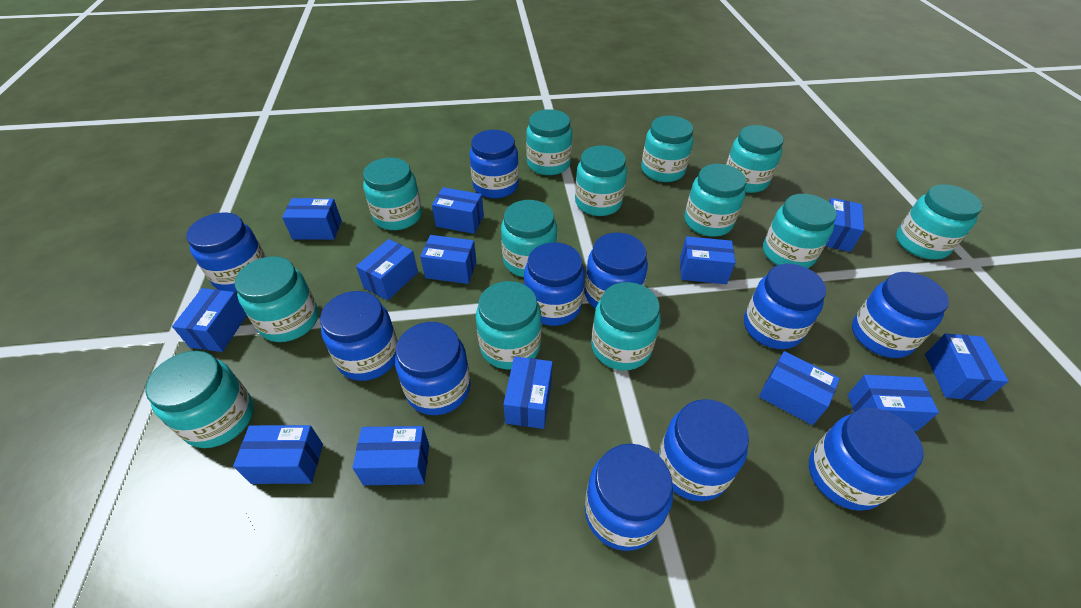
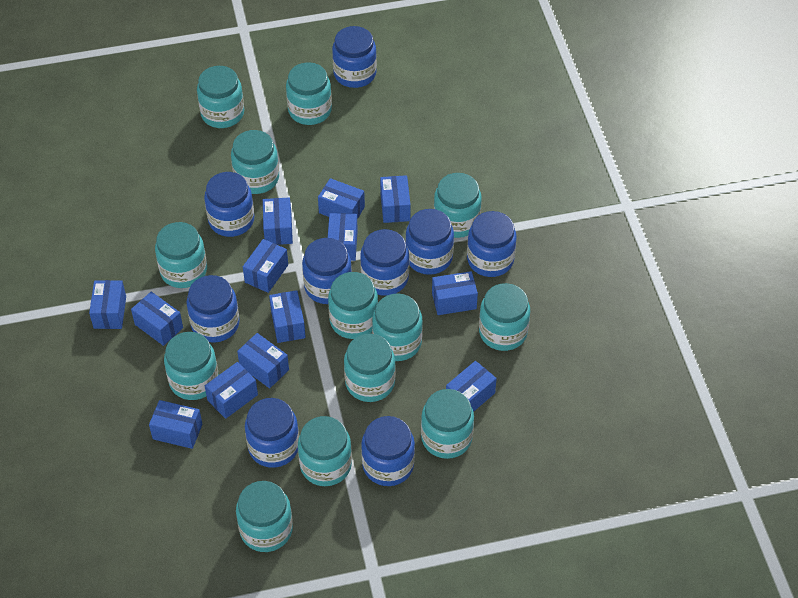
blue jar: 11 -> 9

